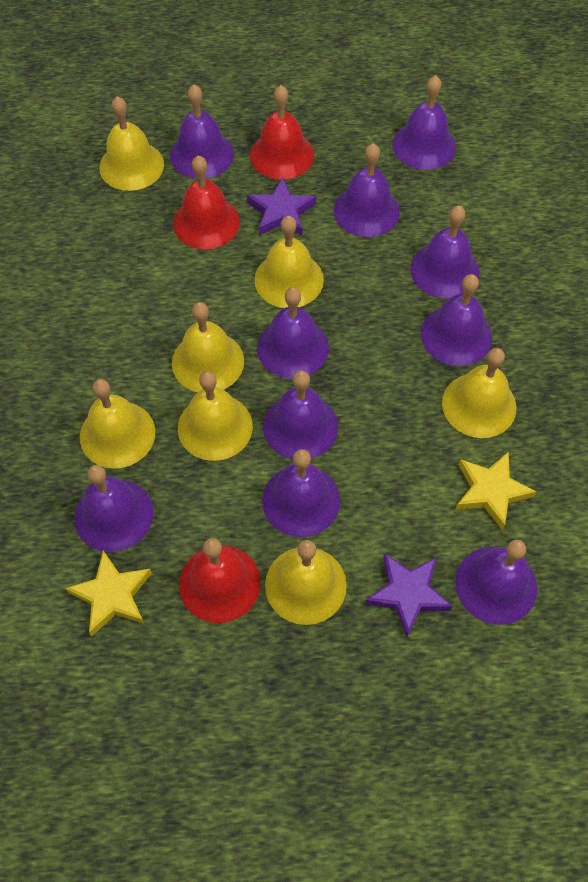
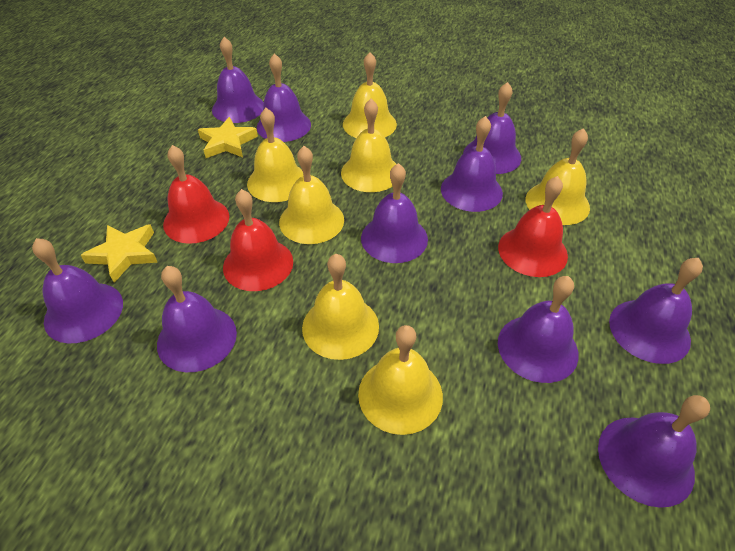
purple star: 2 -> 0

